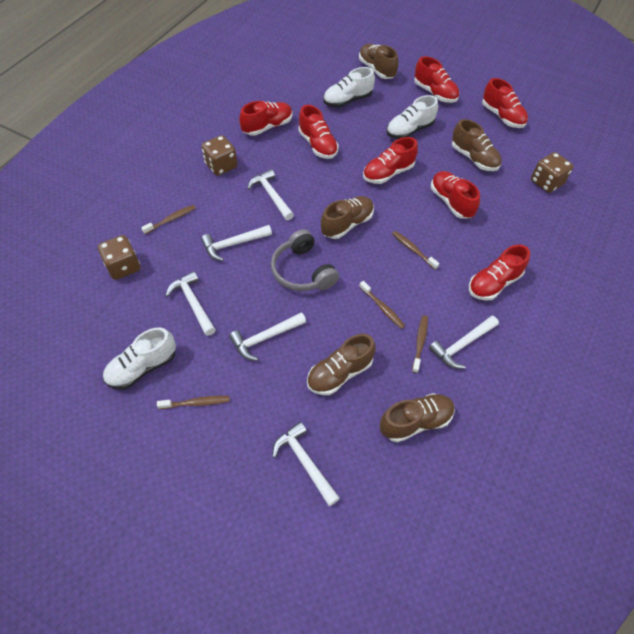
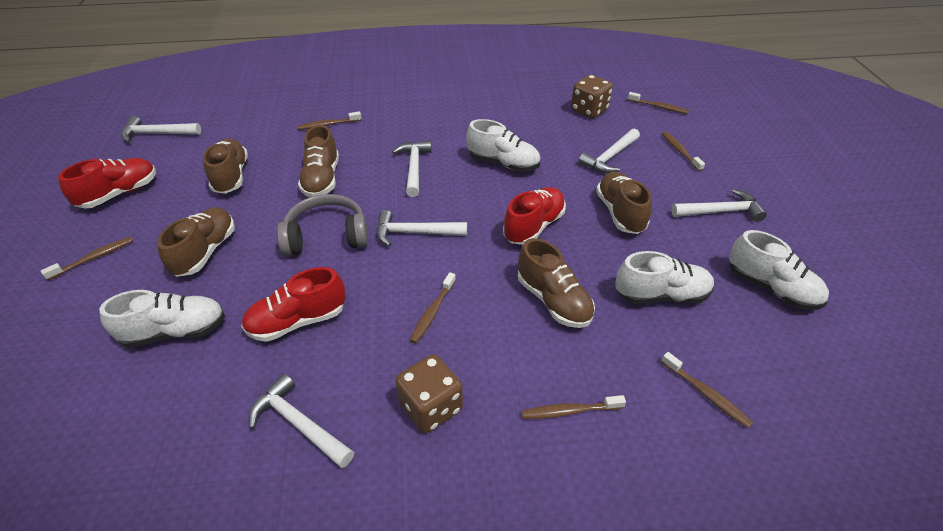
brown dice: 3 -> 2
brown toothbrush: 5 -> 7
red shoe: 7 -> 3
white shoe: 3 -> 4

